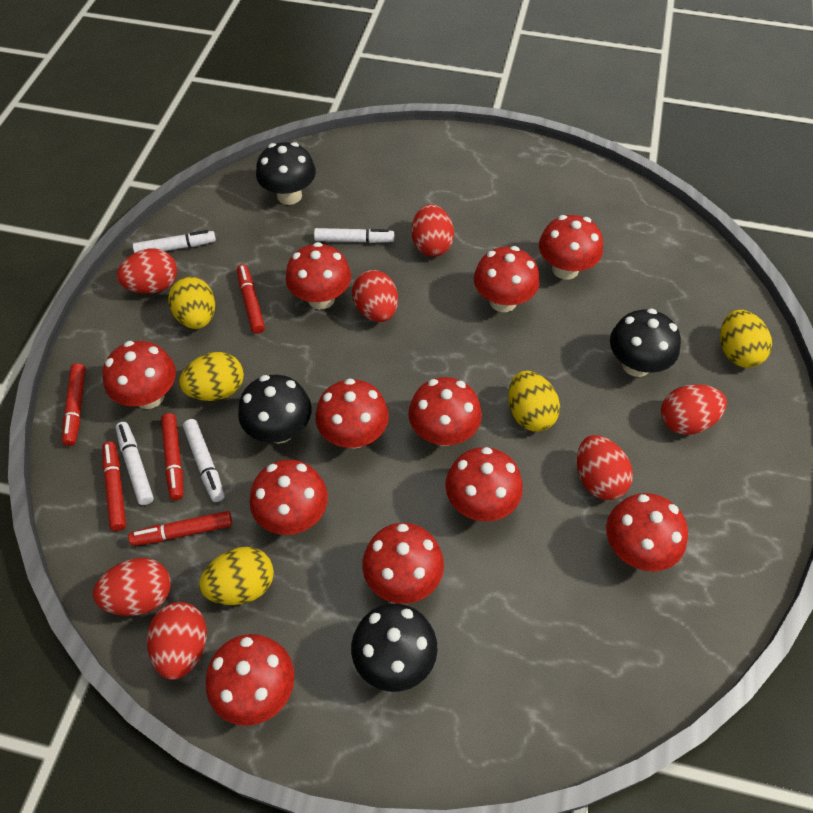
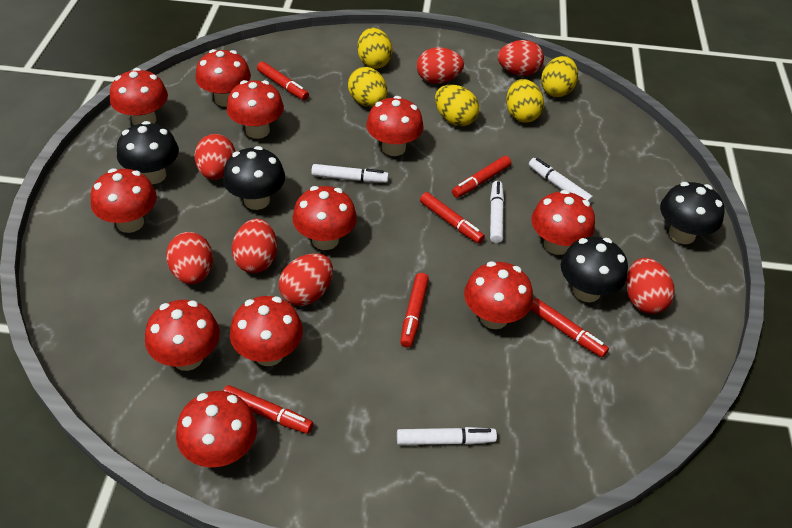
red marker: 5 -> 6

